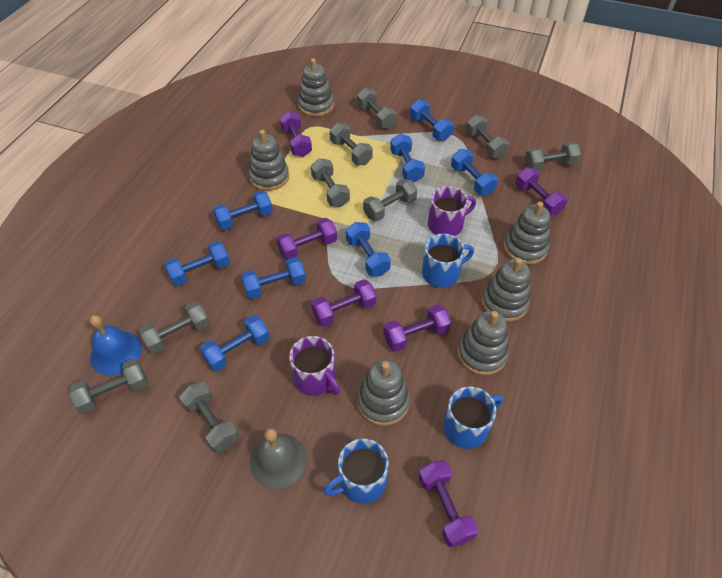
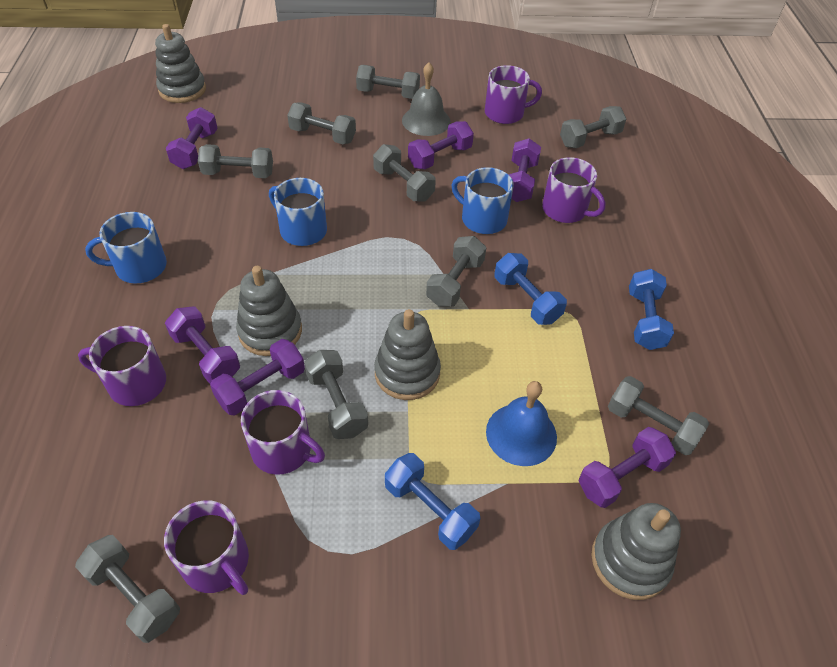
blue dumbbell: 8 -> 3
grey stacking toy: 6 -> 4
purple mug: 2 -> 5

